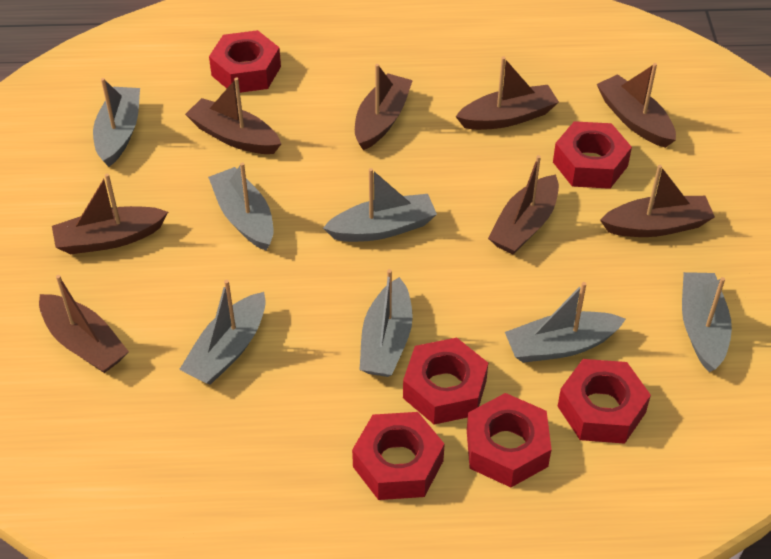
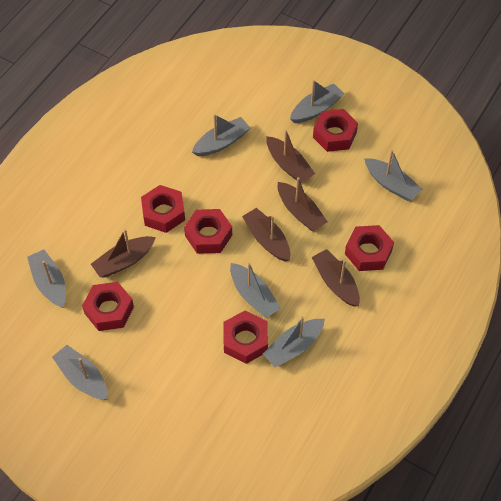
brown boat: 8 -> 5

